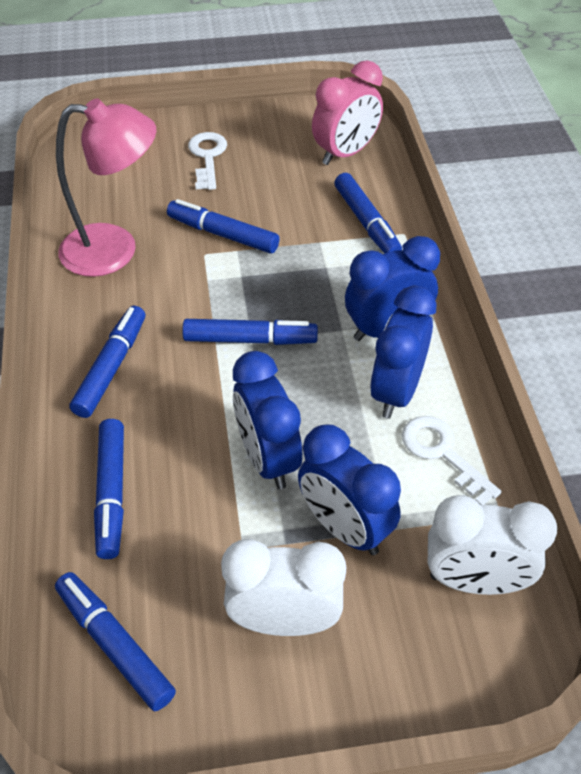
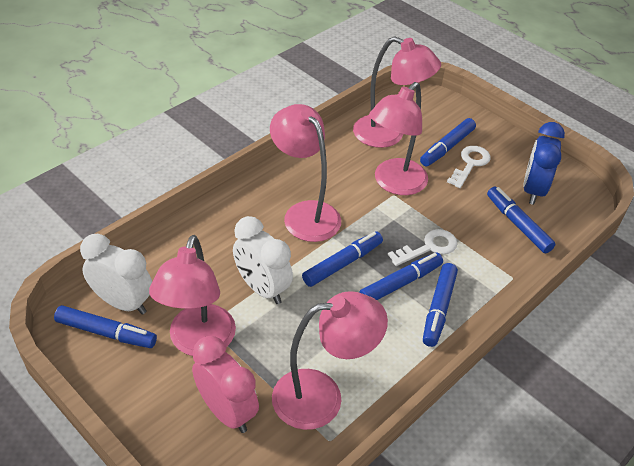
blue clock: 4 -> 1
pink lamp: 1 -> 5

